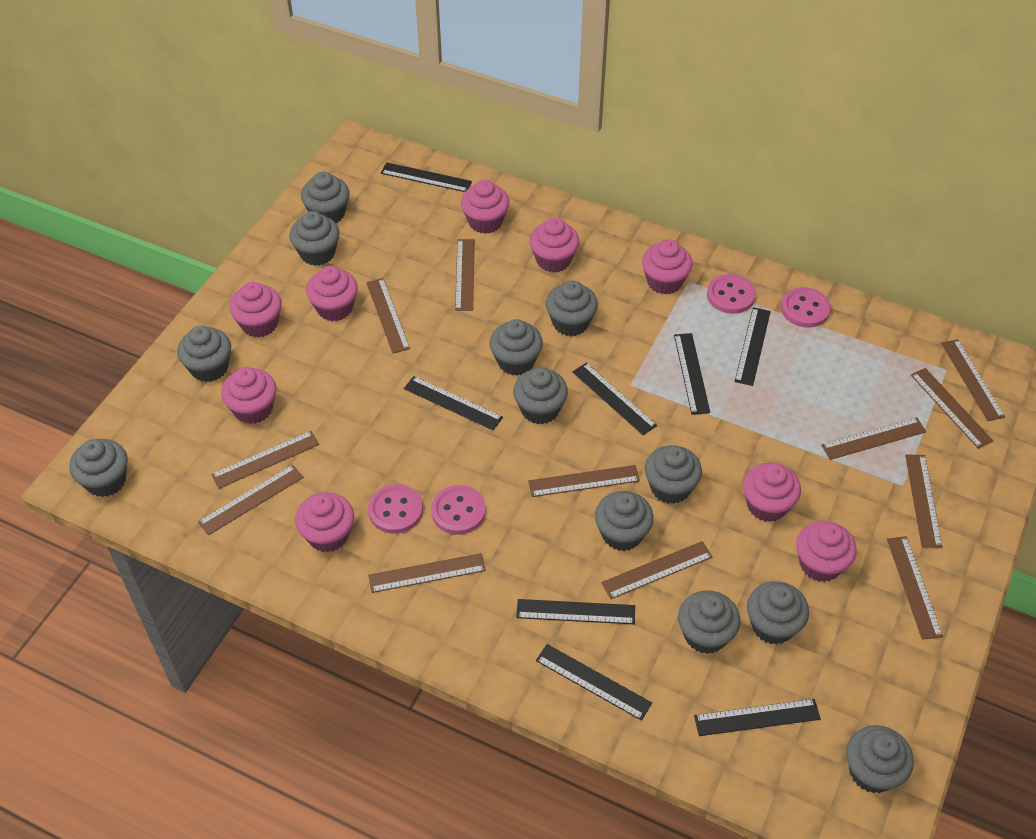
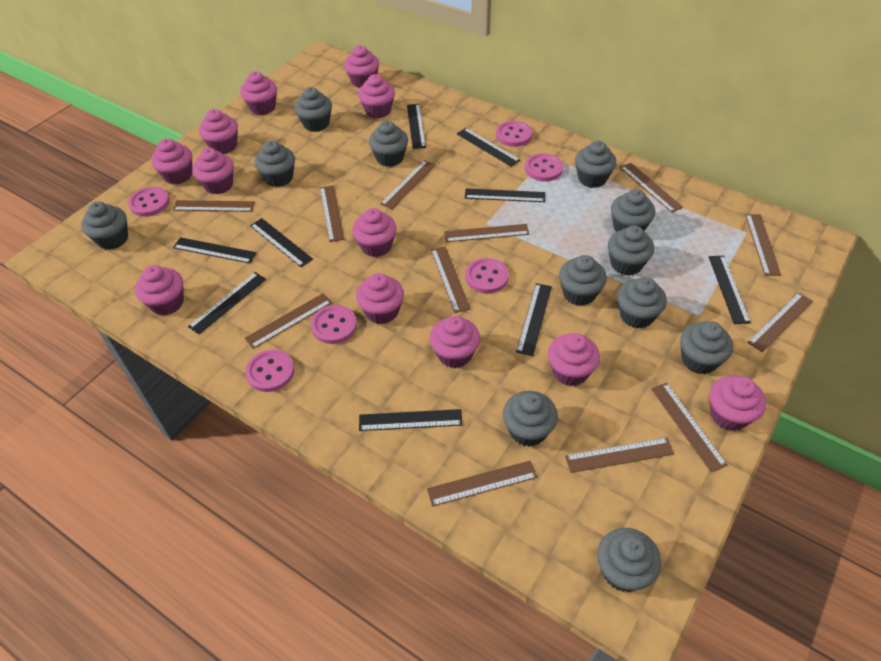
black ruler: 8 -> 9
pink button: 4 -> 6
pink cupcake: 9 -> 12

